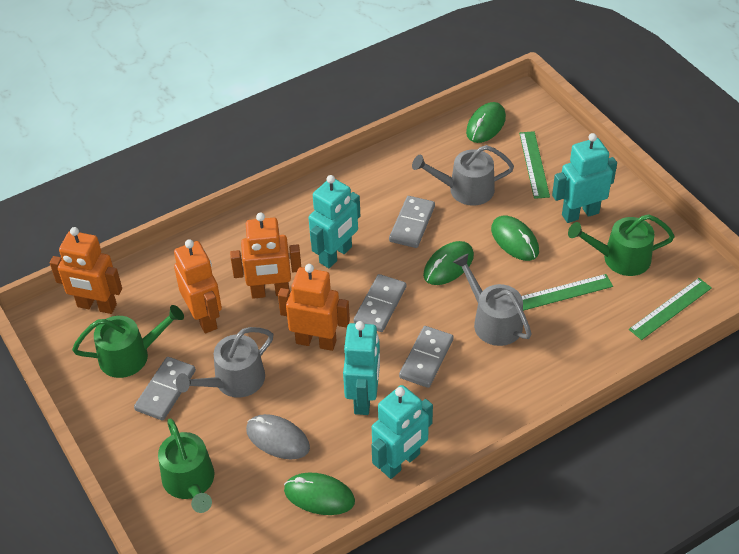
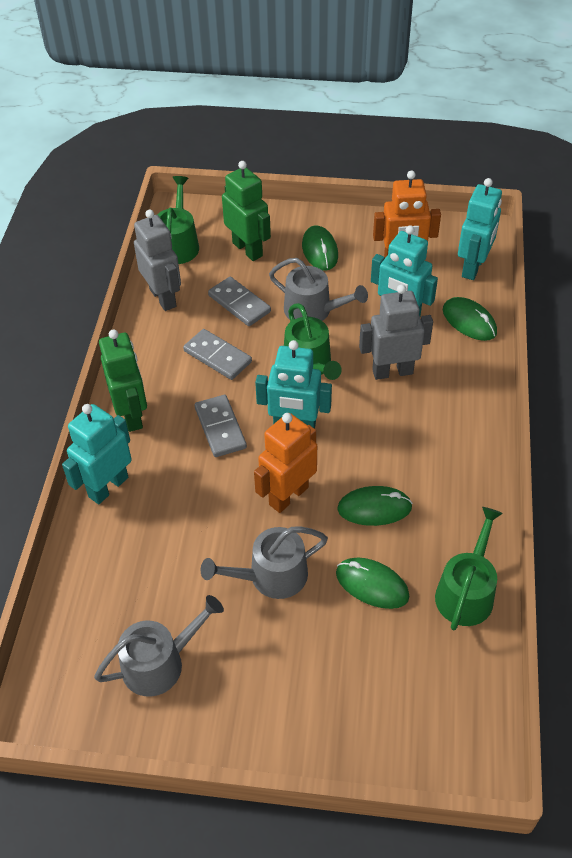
green robot: 0 -> 2
green ruler: 3 -> 0
grey domino: 4 -> 3
grey mouse: 1 -> 0
grey robot: 0 -> 2
orange robot: 4 -> 2

